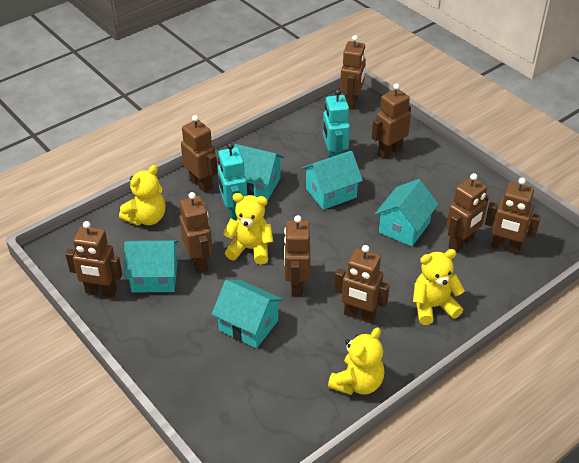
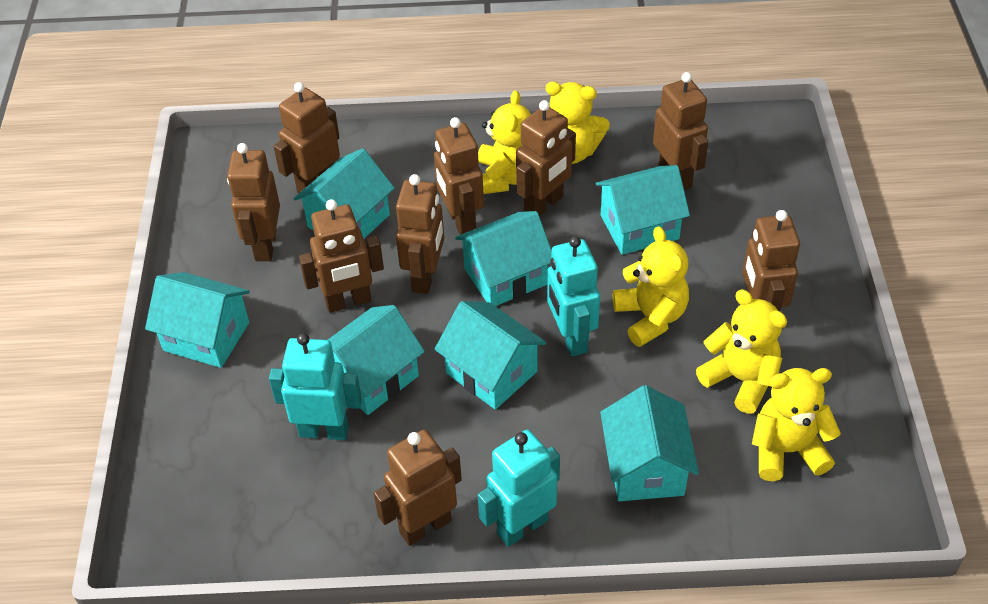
turquoise house: 5 -> 7
turquoise robot: 2 -> 3
yellow teddy bear: 4 -> 5

